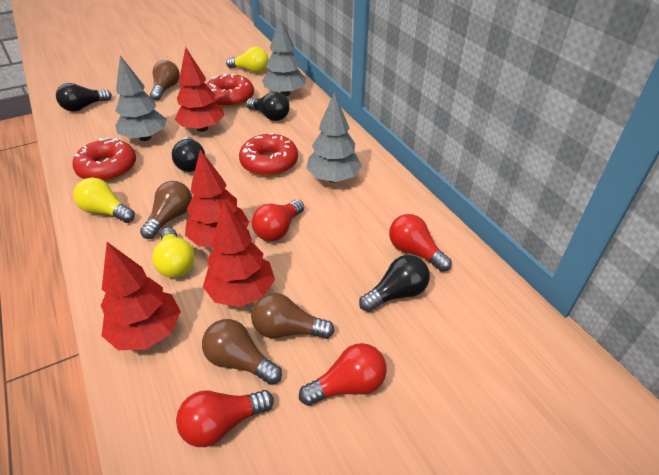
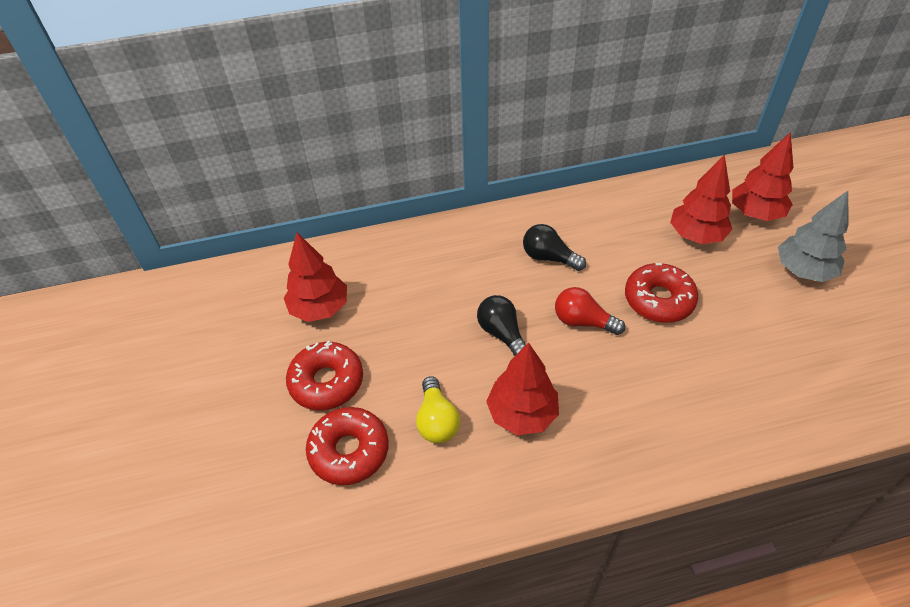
black light bulb: 4 -> 2
brown light bulb: 4 -> 0
grey tree: 3 -> 1
red light bulb: 4 -> 1
yellow light bulb: 3 -> 1

